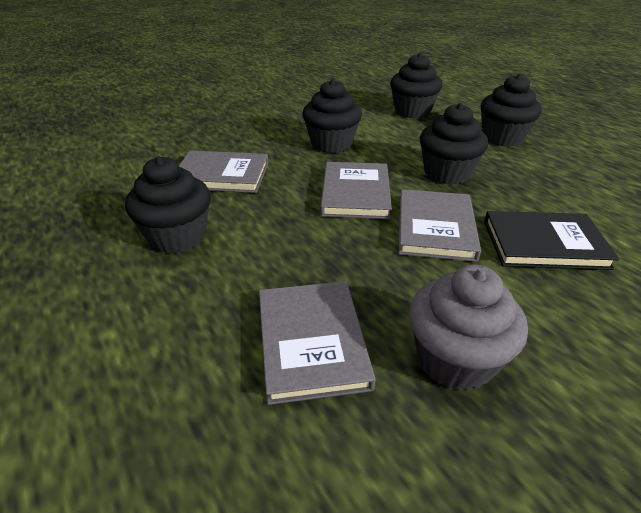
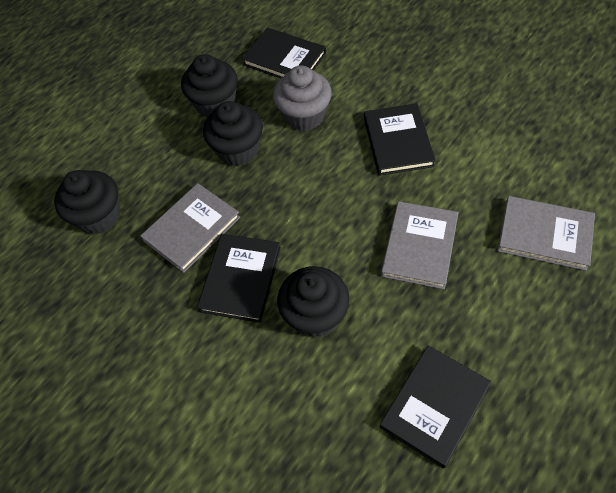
black book: 1 -> 4
black cupcake: 5 -> 4
grey book: 4 -> 3

